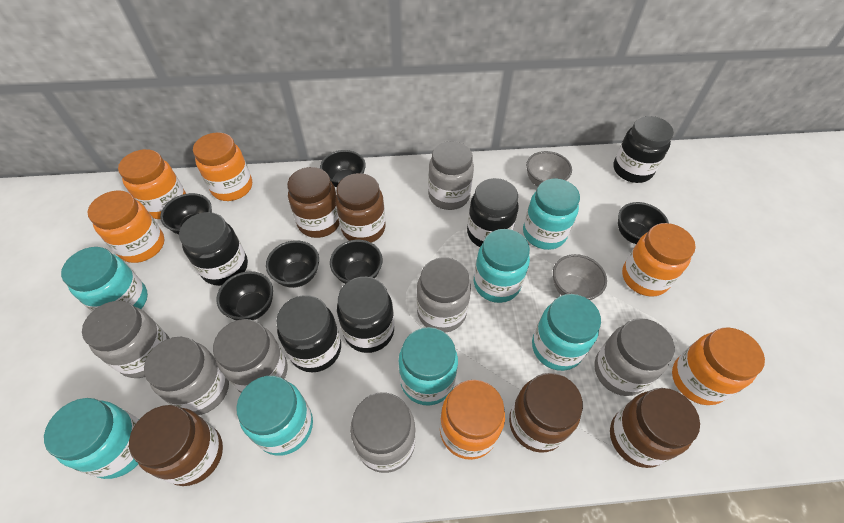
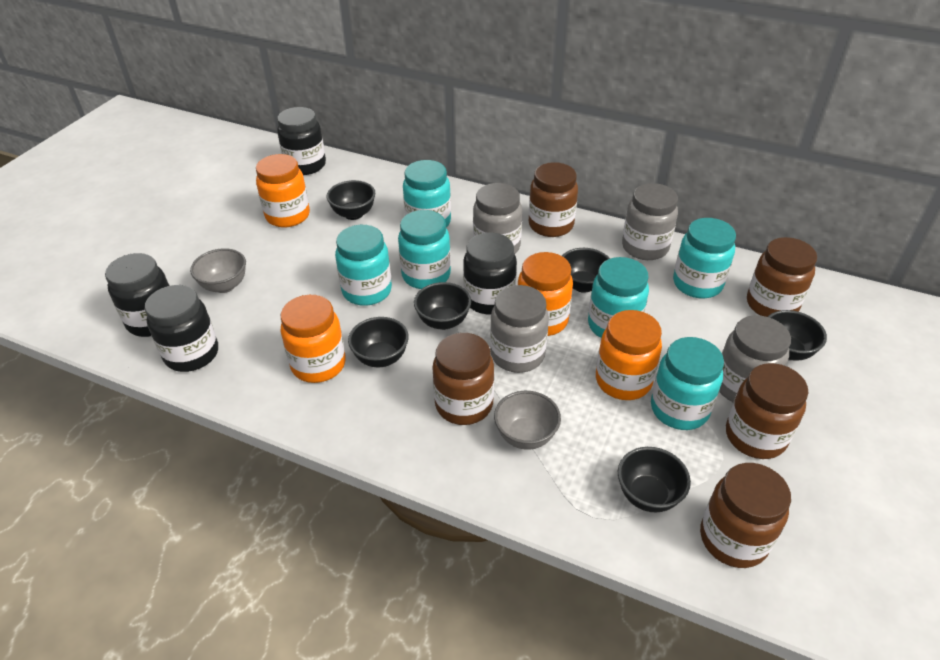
black jar: 5 -> 4
grey jar: 7 -> 4
orange jar: 6 -> 4
turquoise jar: 7 -> 6

